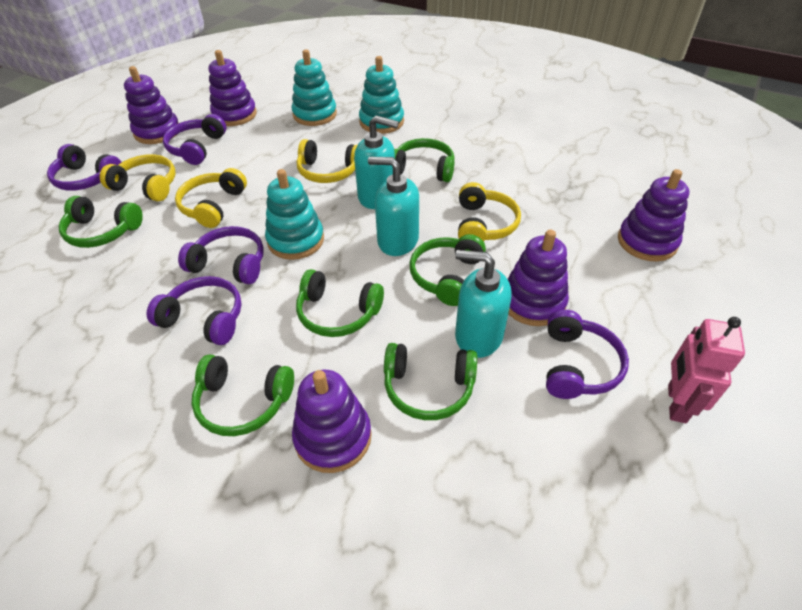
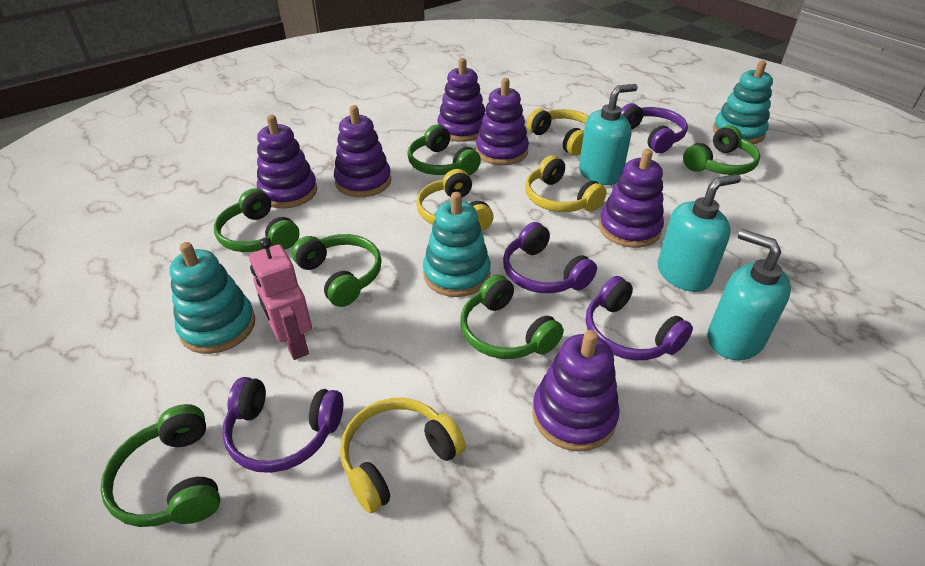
purple headphones: 5 -> 4
purple stacking toy: 5 -> 6

